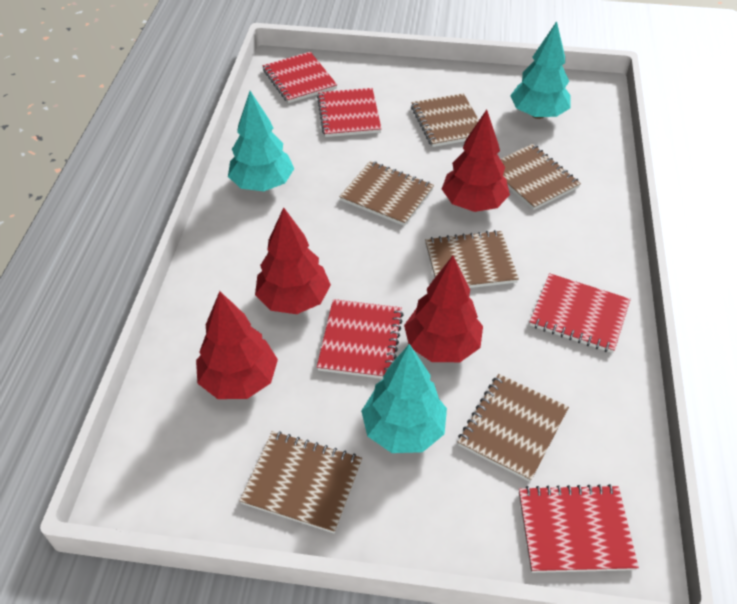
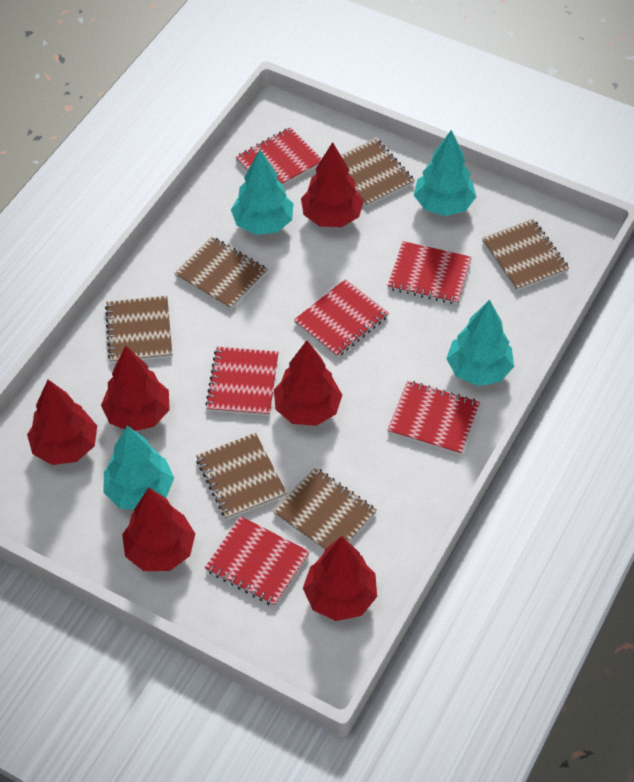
red notebook: 5 -> 6
red tree: 4 -> 6
turquoise tree: 3 -> 4

